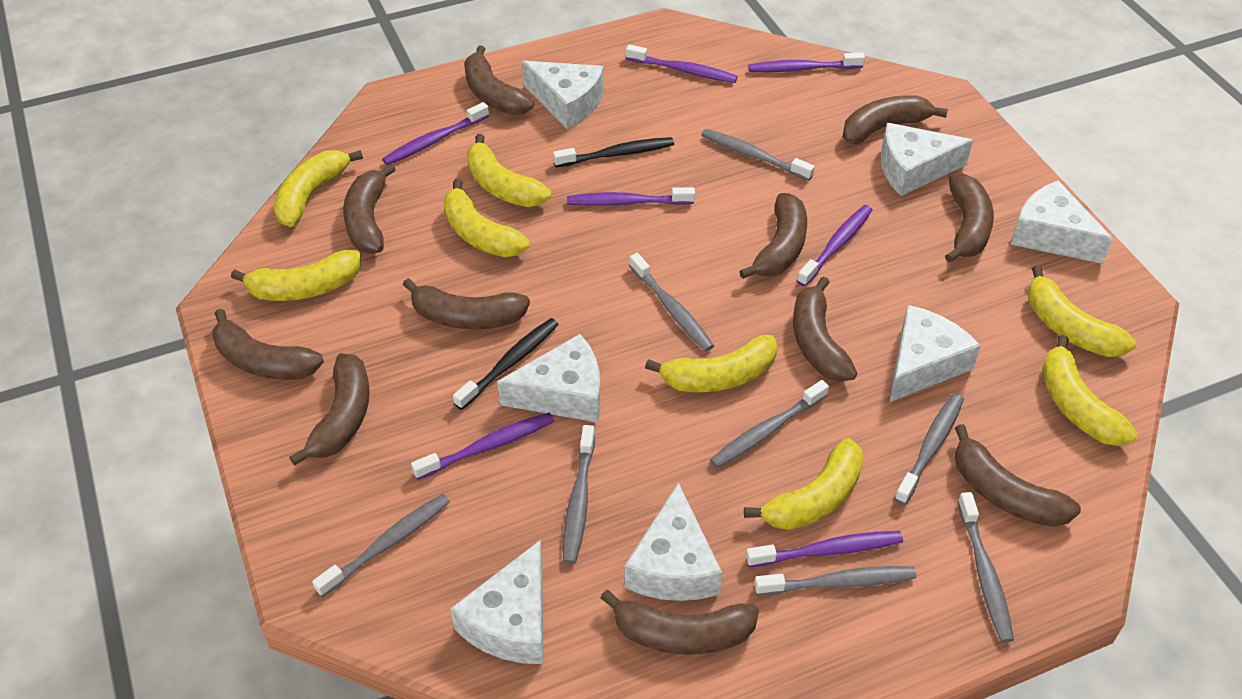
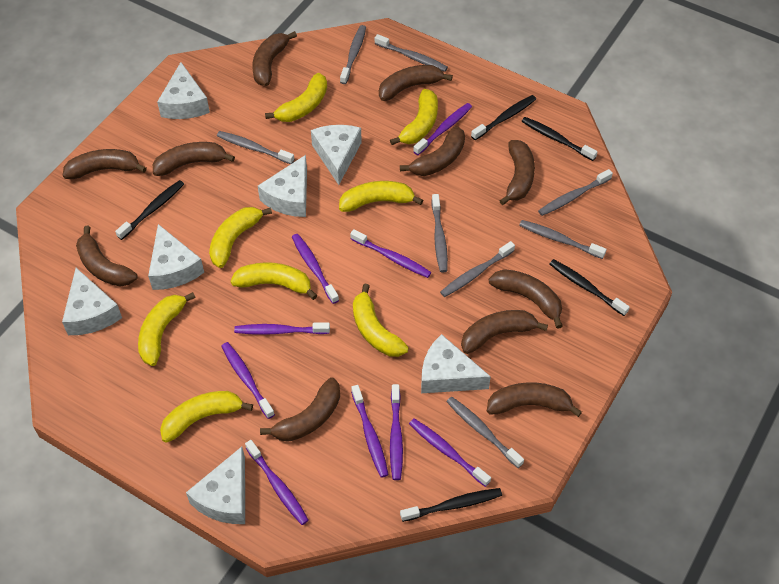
black toothbrush: 2 -> 5
purple toothbrush: 7 -> 9

